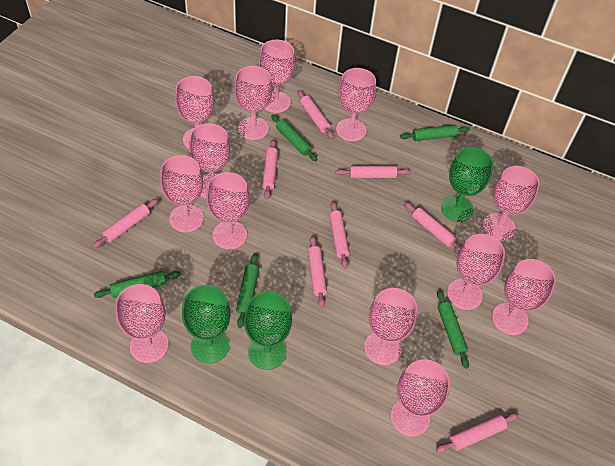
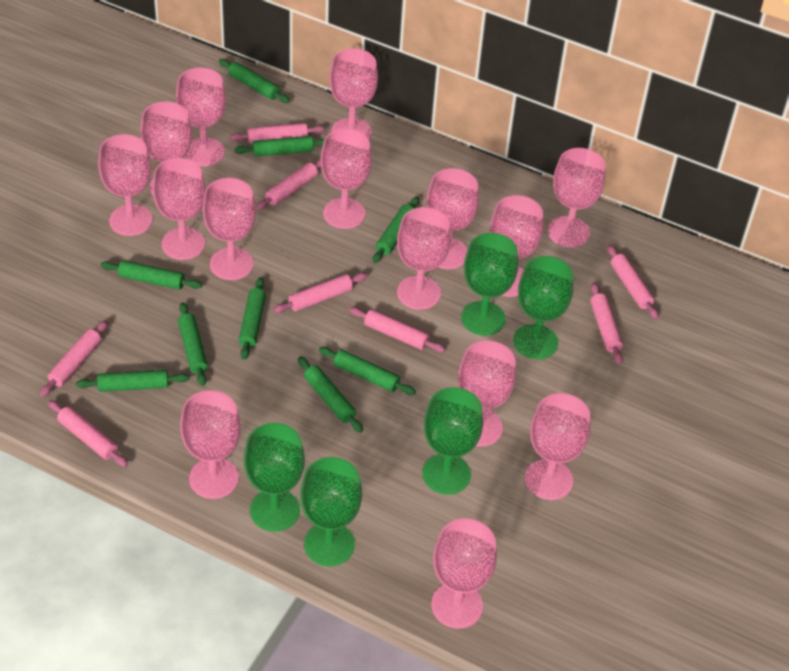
green goblet: 3 -> 5
green rolling pin: 5 -> 9
pink goblet: 13 -> 15

